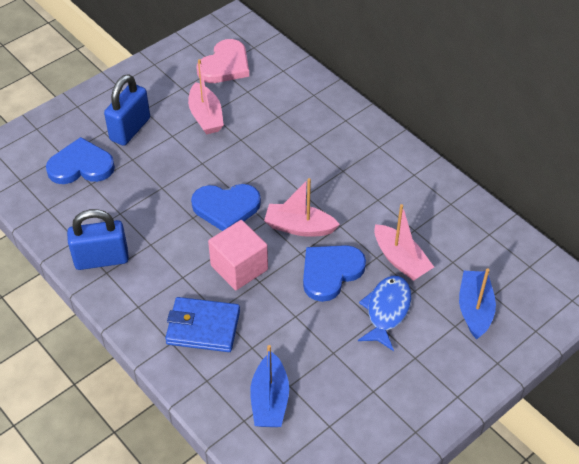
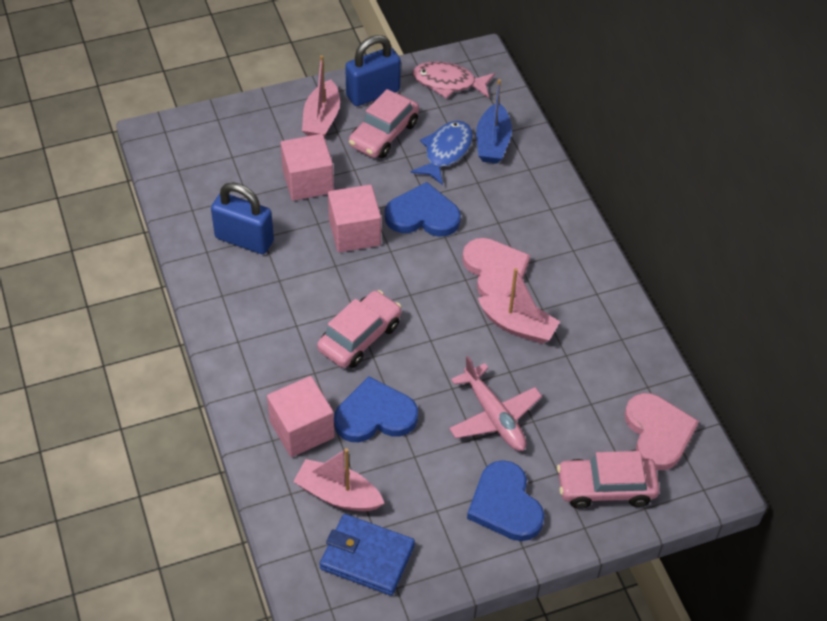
blue boat: 2 -> 1
pink car: 0 -> 3
pink cube: 1 -> 3
pink fish: 0 -> 1
pink heart: 1 -> 2
pink plane: 0 -> 1

